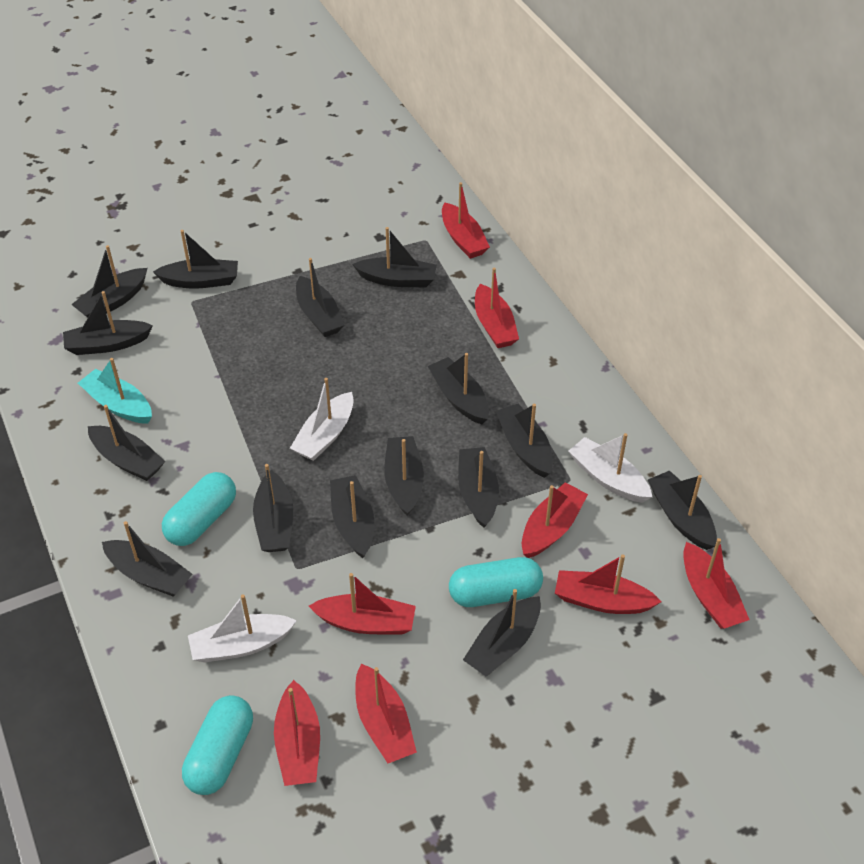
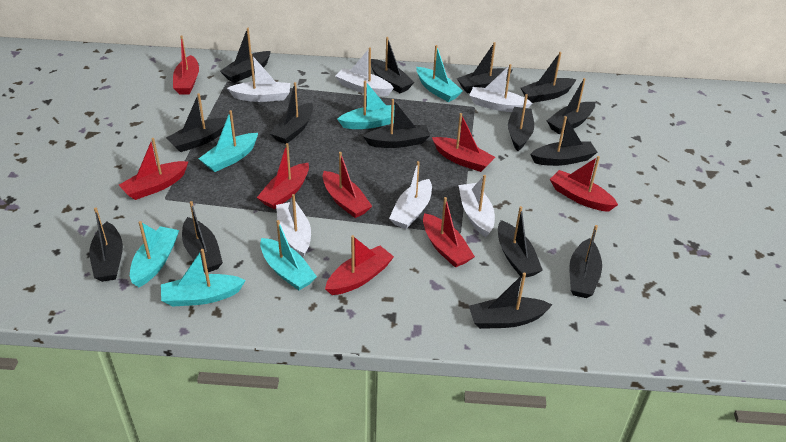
turquoise boat: 1 -> 6
turquoise capsule: 3 -> 0
white boat: 3 -> 6

